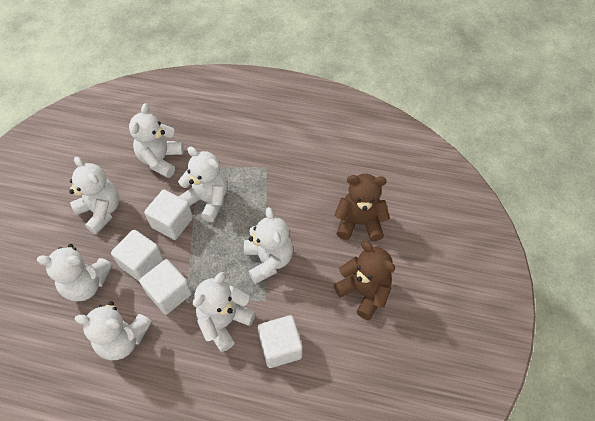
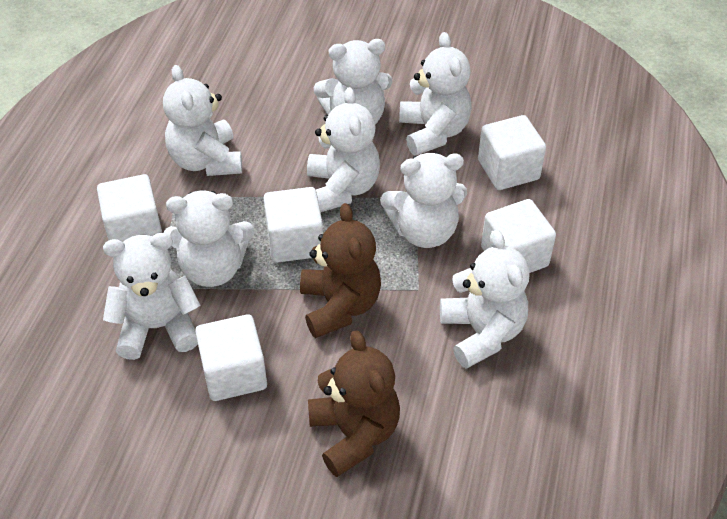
white cube: 4 -> 5
white teddy bear: 7 -> 8

